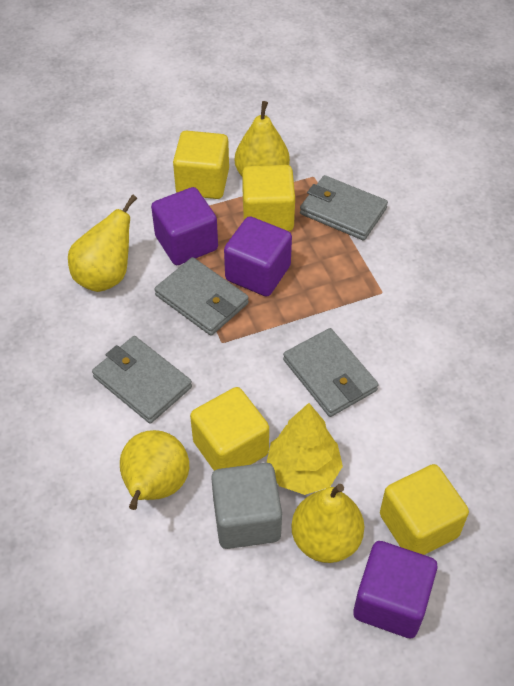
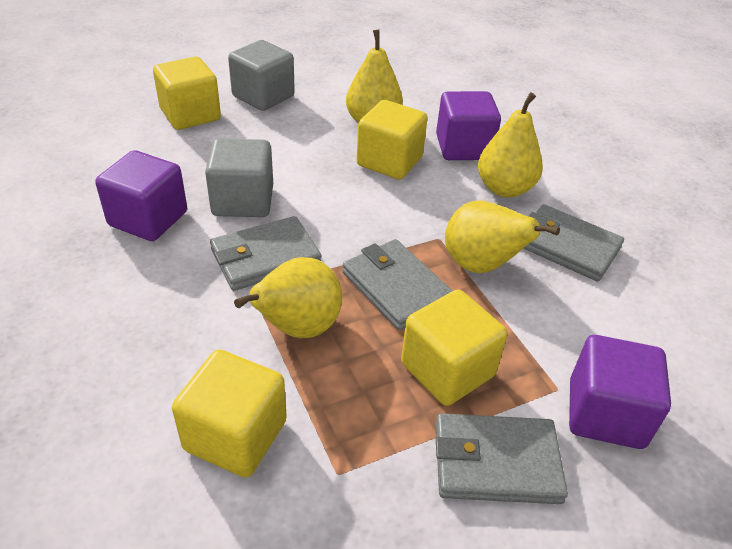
grey cube: 1 -> 2
yellow tree: 1 -> 0

